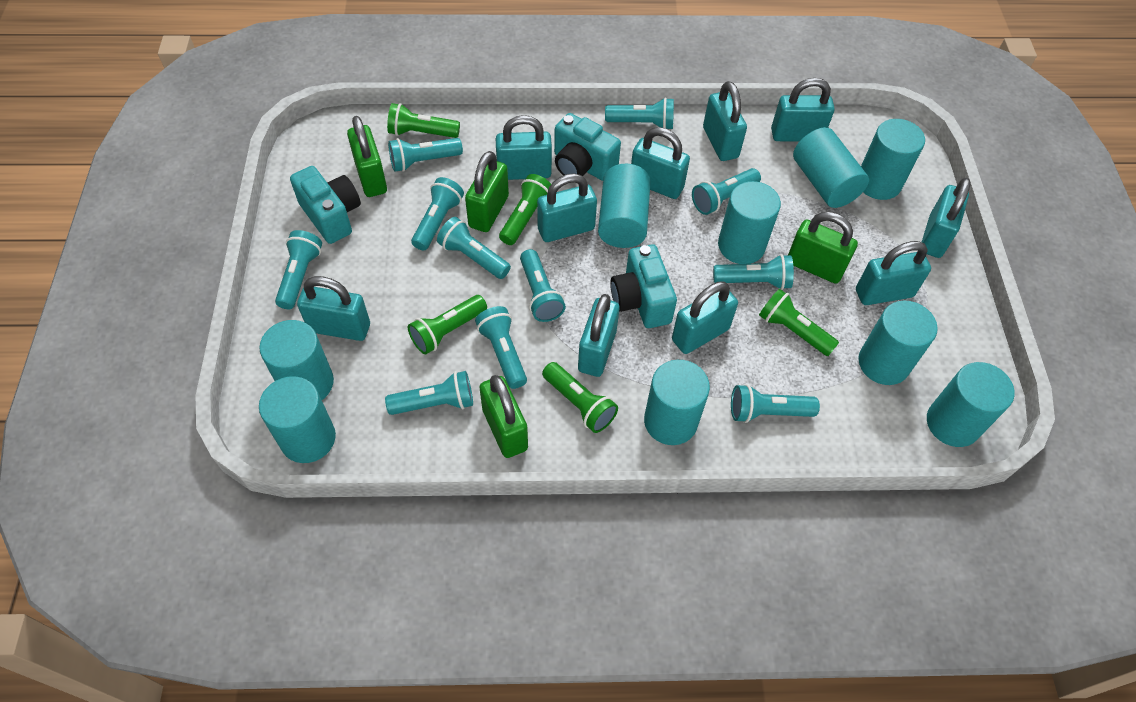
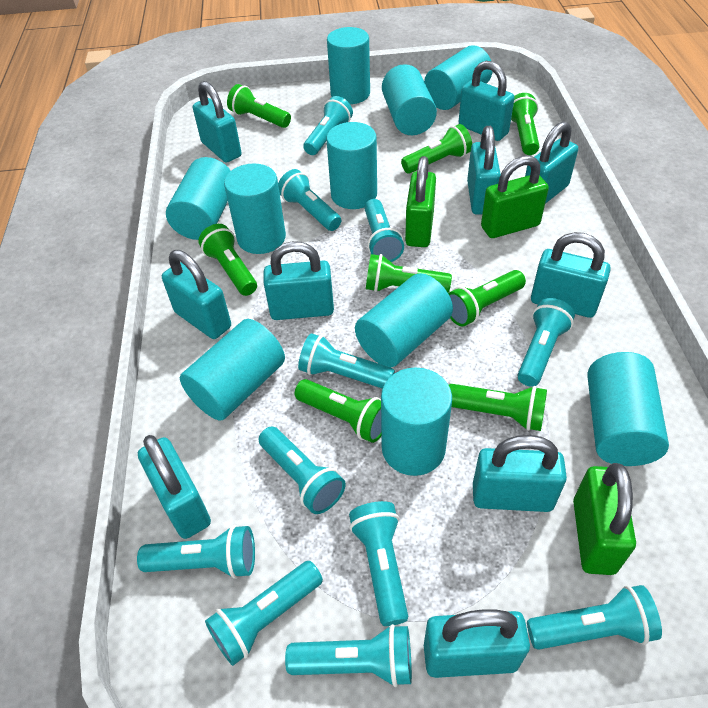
green flashlight: 5 -> 8
green padlock: 4 -> 3
turquoise camera: 3 -> 0
turquoise cylinder: 9 -> 10

